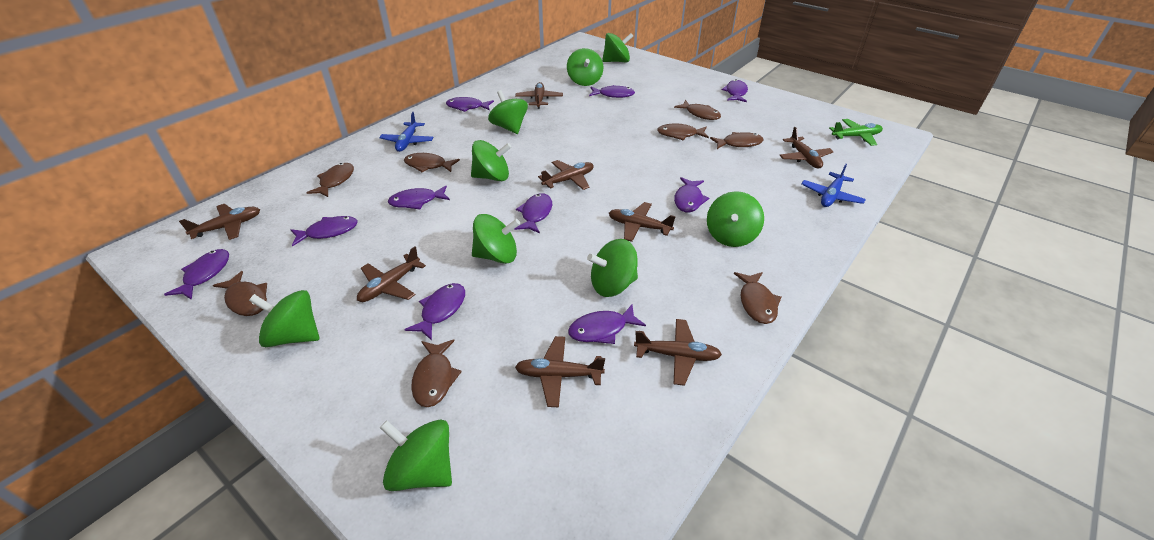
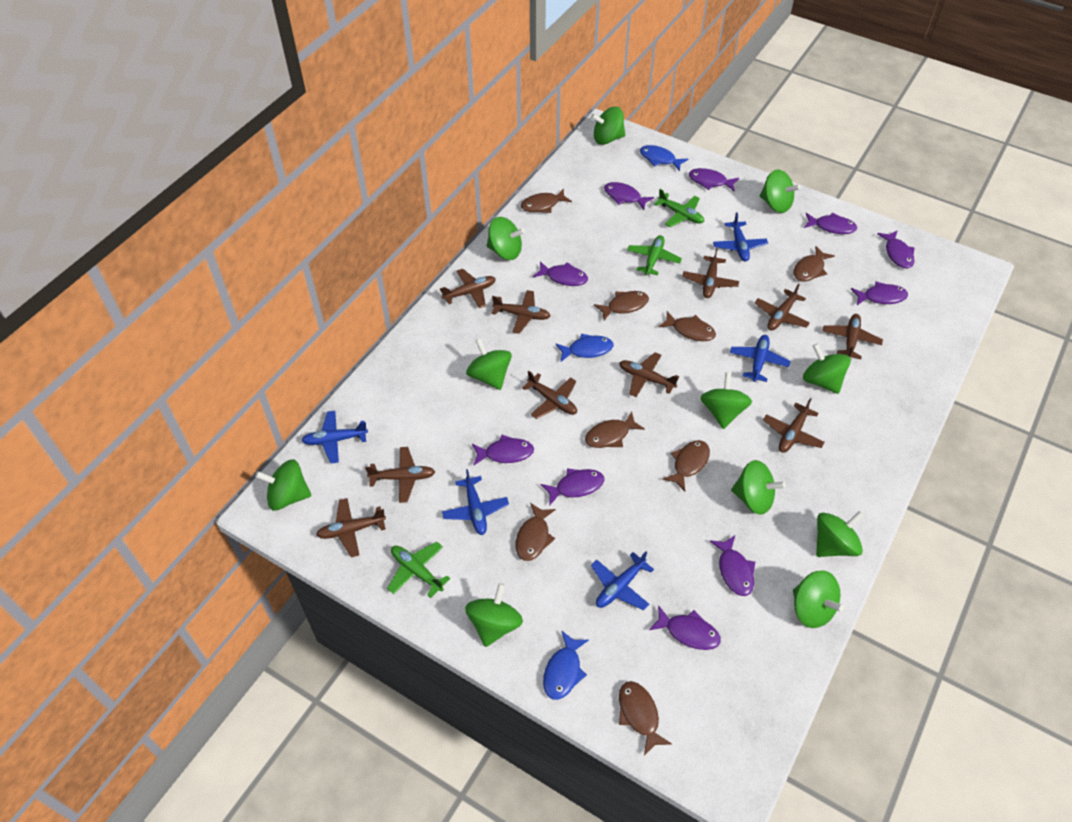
blue fish: 0 -> 3
blue plane: 2 -> 5
brown plane: 8 -> 10
green plane: 1 -> 3
green spinning top: 9 -> 11

